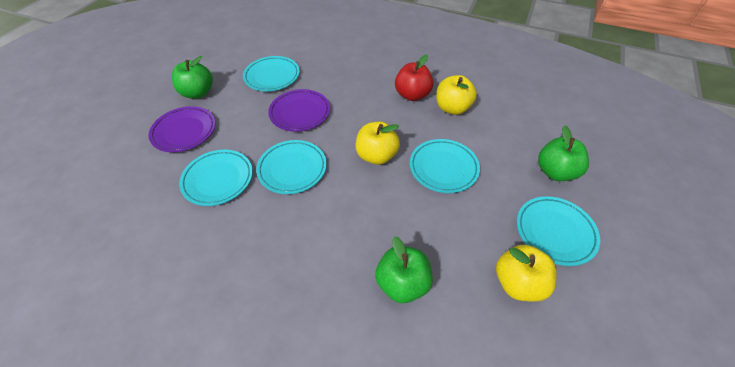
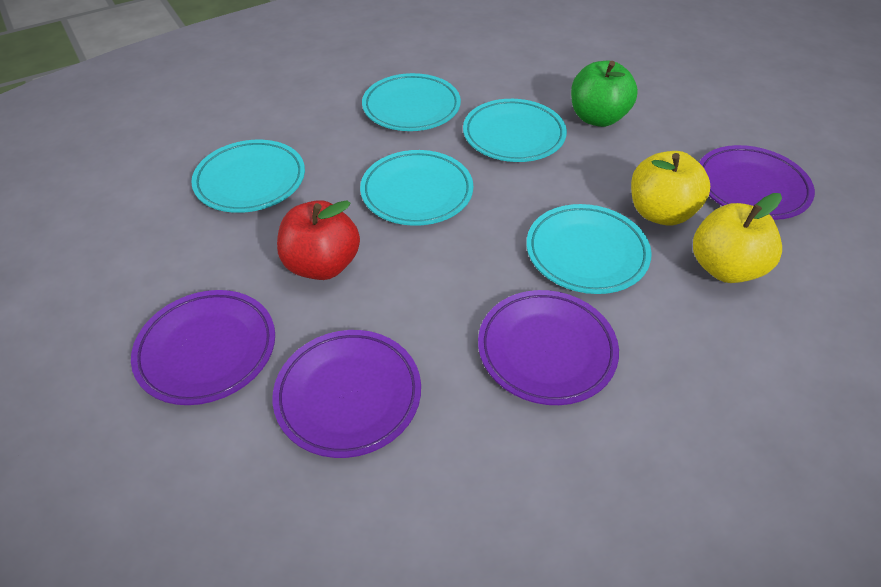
green apple: 3 -> 1
purple plate: 2 -> 4
yellow apple: 3 -> 2

